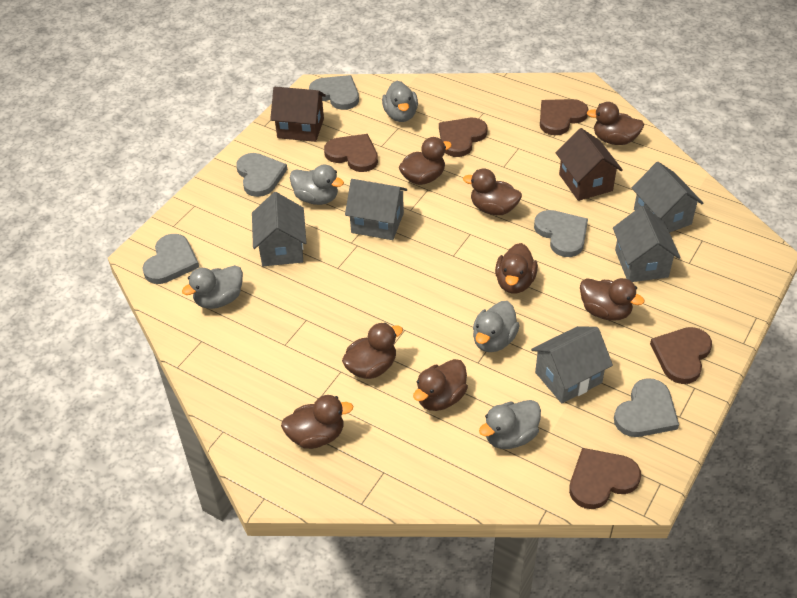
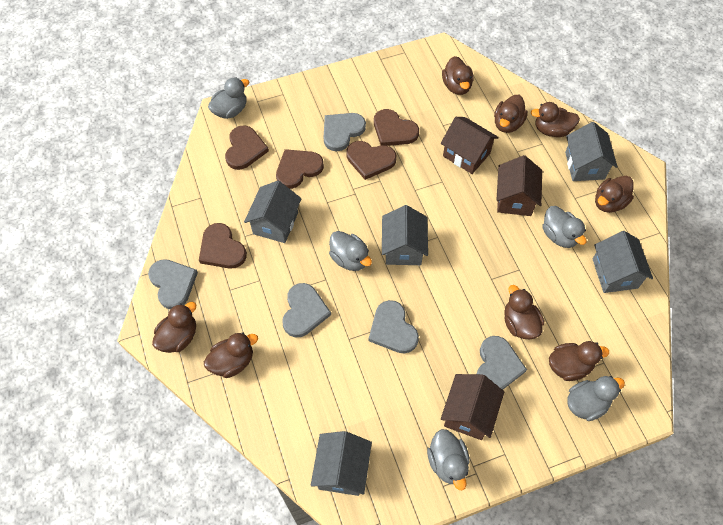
brown house: 2 -> 3

